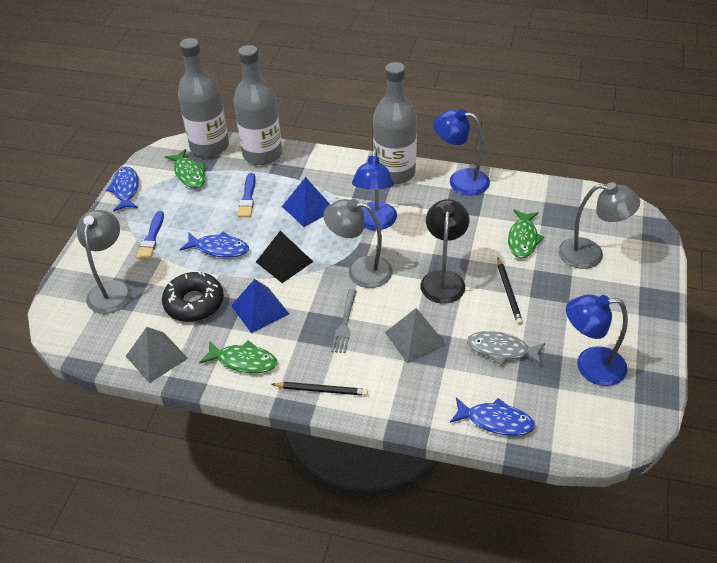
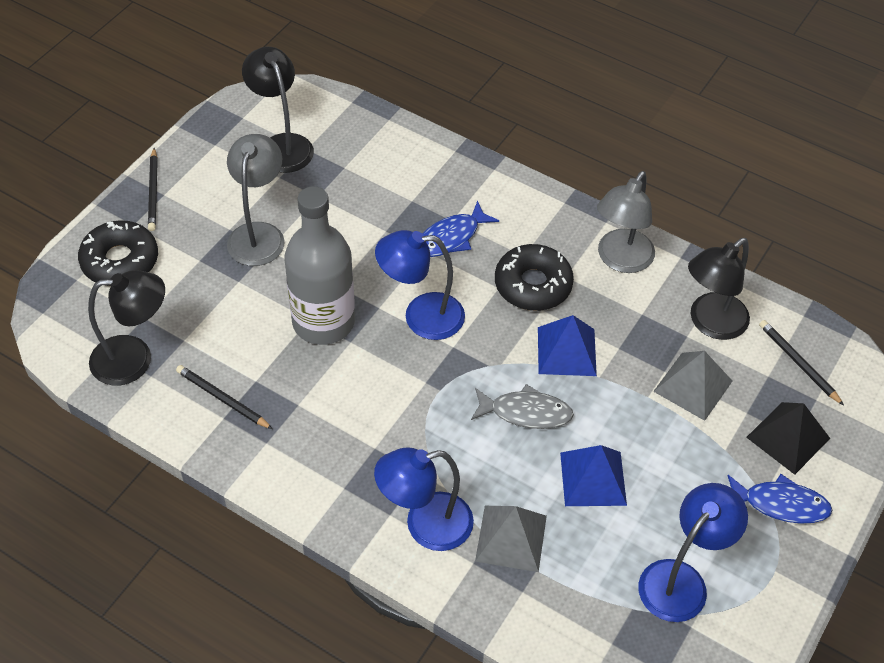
black donut: 1 -> 2
black lamp: 1 -> 3
black pencil: 2 -> 3
blue brush: 2 -> 0
blue fish: 3 -> 2
green fish: 3 -> 0
grey bottle: 3 -> 1
grey fork: 1 -> 0
grey lamp: 3 -> 2

